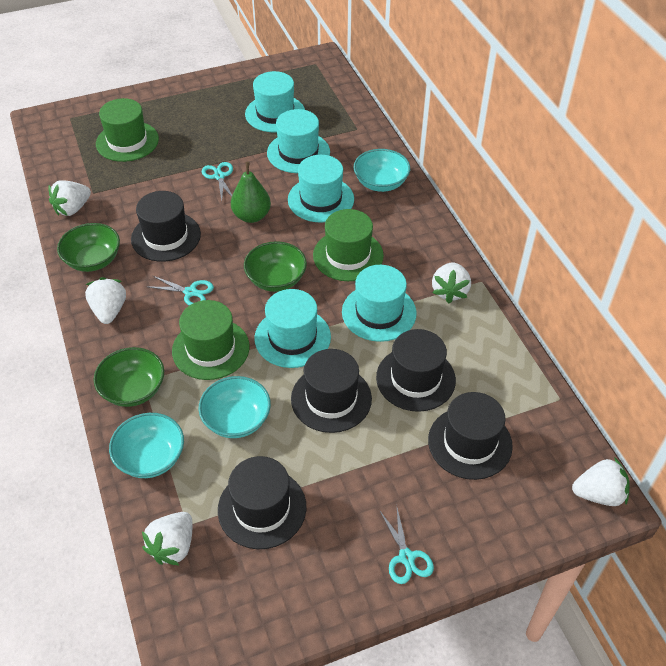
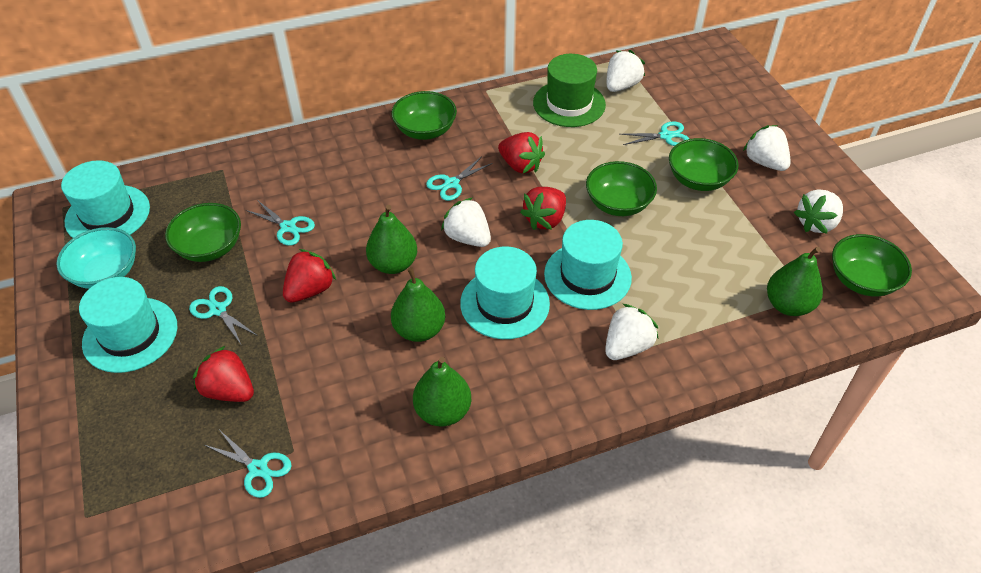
black hat: 5 -> 0
green bowl: 3 -> 5
green hat: 3 -> 1
green pear: 1 -> 4
red strawberry: 0 -> 4
turquoise bowl: 3 -> 1
turquoise hat: 5 -> 4
turquoise scissors: 3 -> 5

